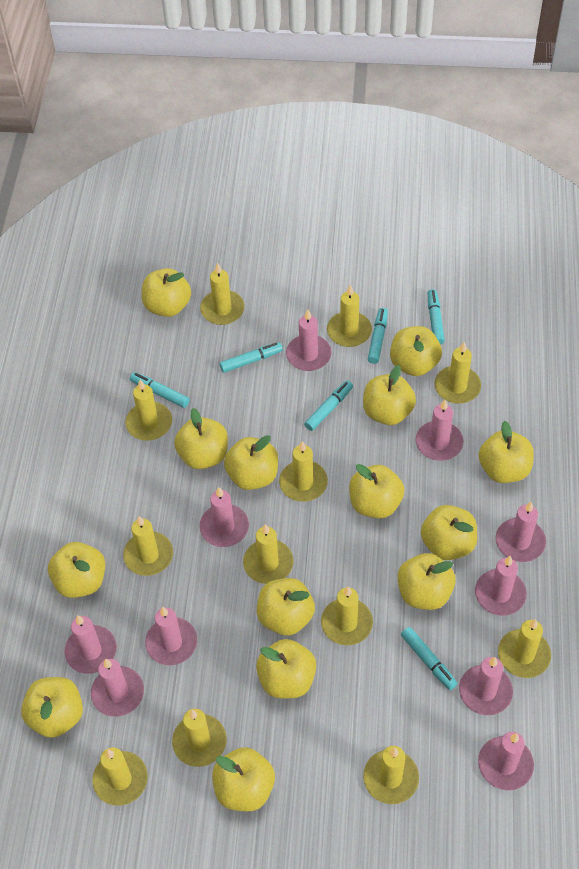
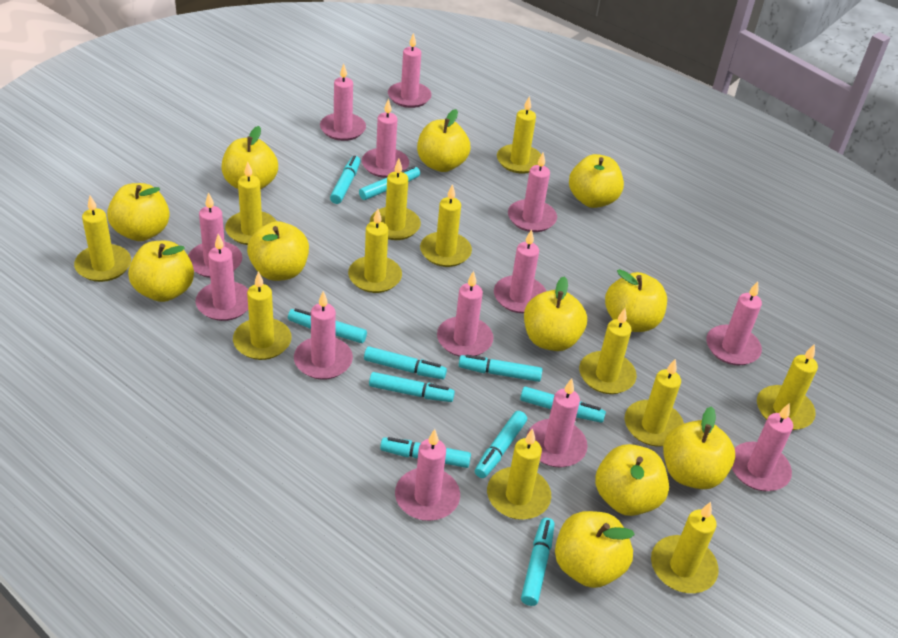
pink candle: 10 -> 13
turquoise marker: 6 -> 10
yellow apple: 14 -> 11

